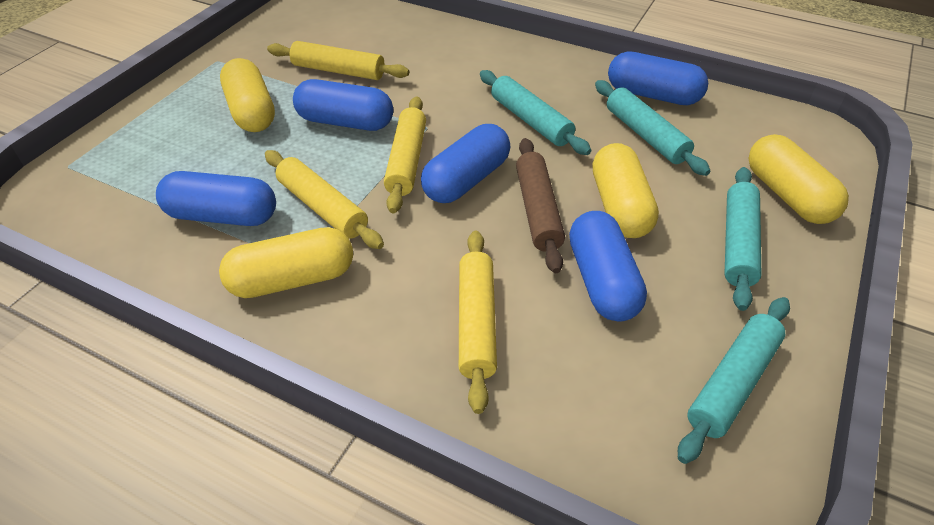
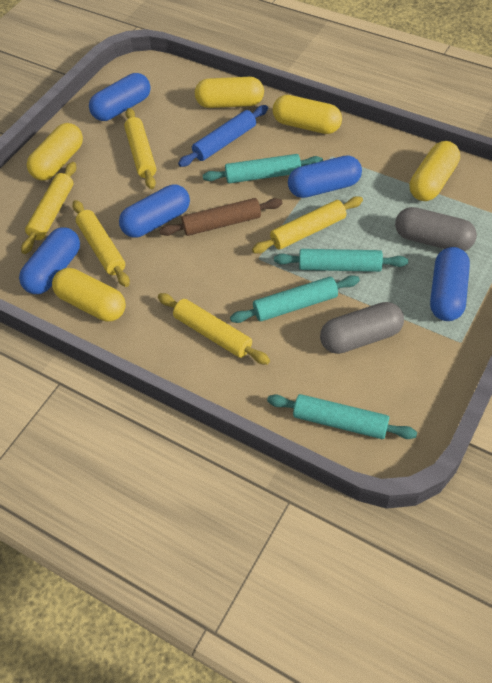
blue rolling pin: 0 -> 1
grey capsule: 0 -> 2
yellow capsule: 4 -> 5
yellow rolling pin: 4 -> 5

